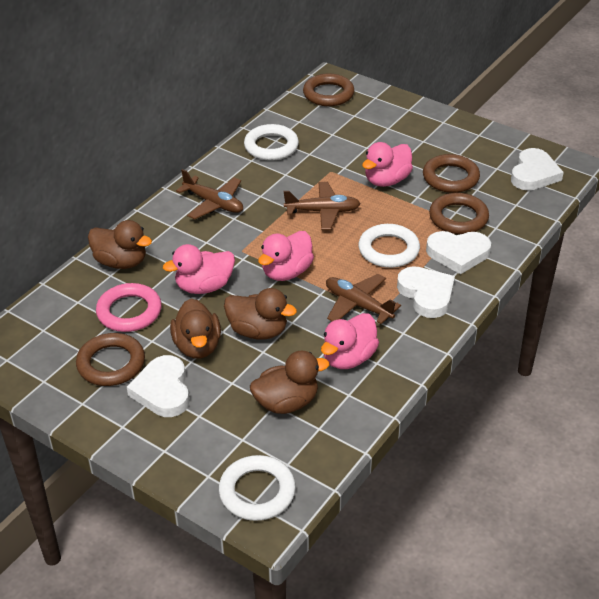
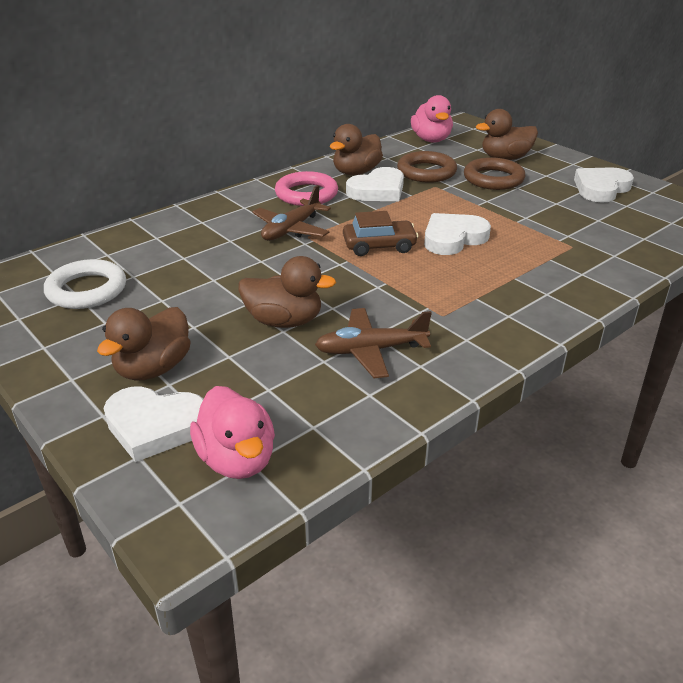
brown car: 0 -> 1
brown plane: 3 -> 2
brown ring: 4 -> 2
pink duck: 4 -> 2
white ring: 3 -> 1

